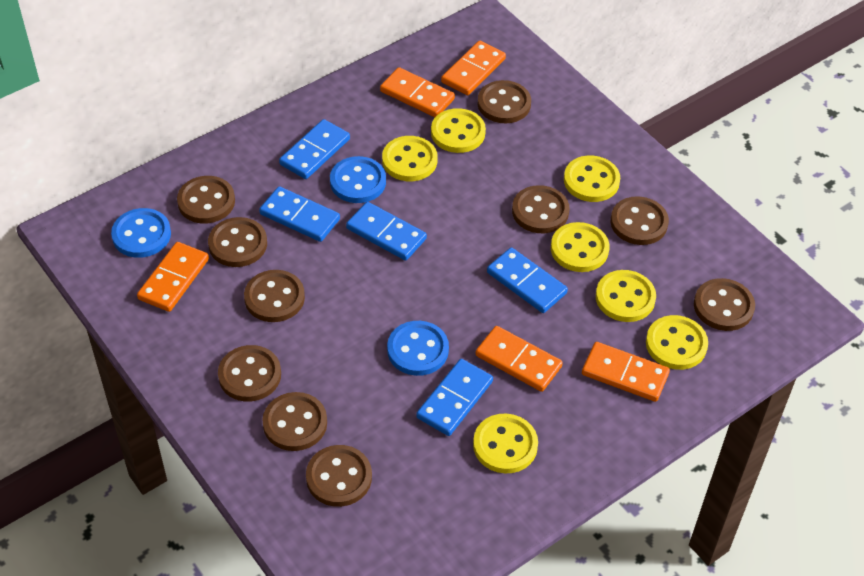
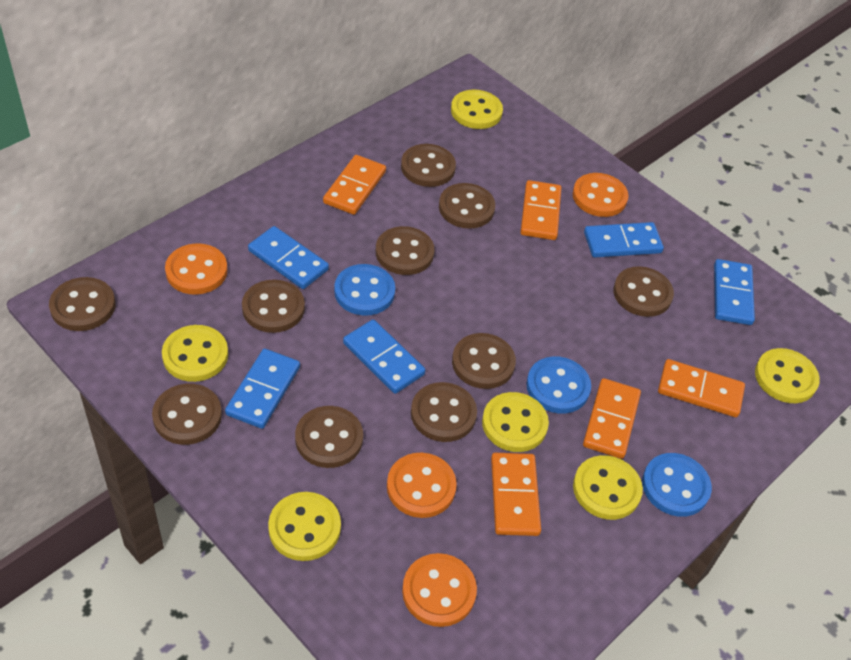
orange button: 0 -> 4
yellow button: 7 -> 6

